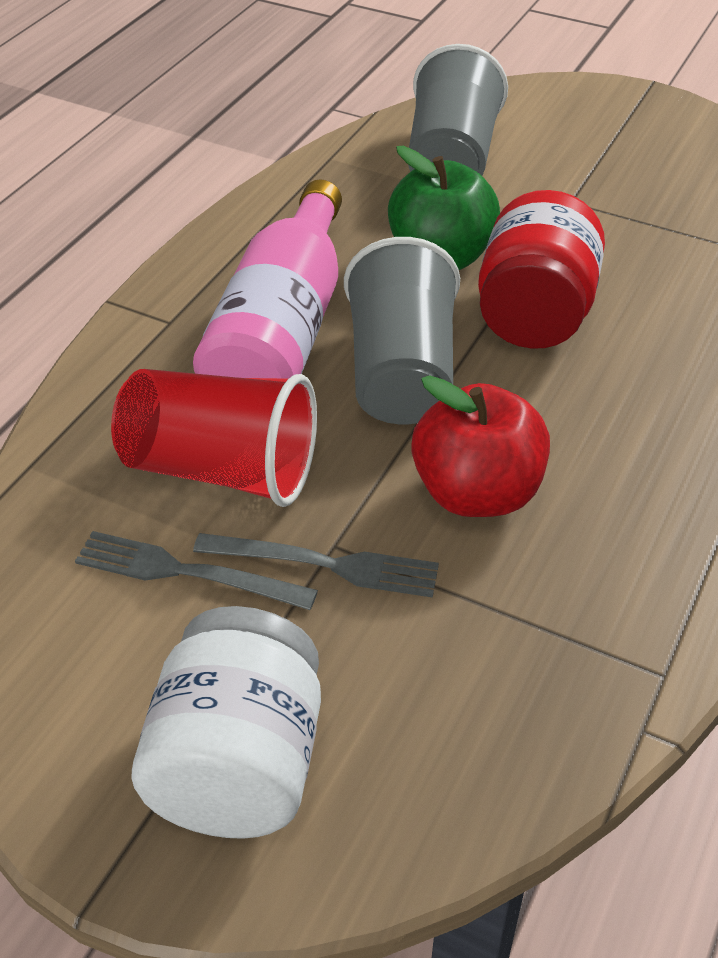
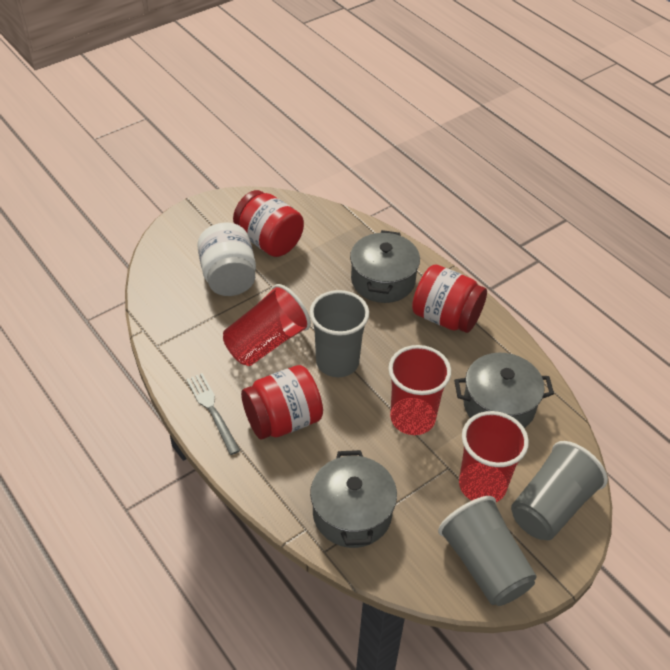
green apple: 1 -> 0
grey cup: 2 -> 3
grey fork: 2 -> 1
grey pot: 0 -> 3
pink bottle: 1 -> 0
red apple: 1 -> 0
red cup: 1 -> 3
red jar: 1 -> 3

